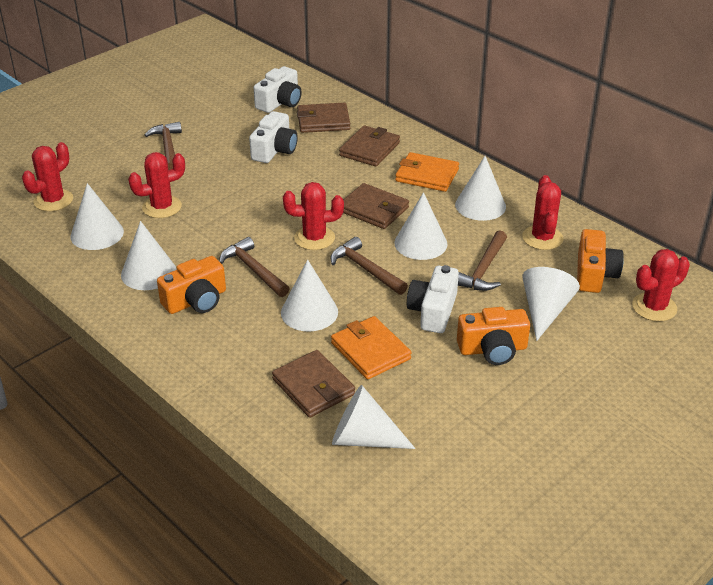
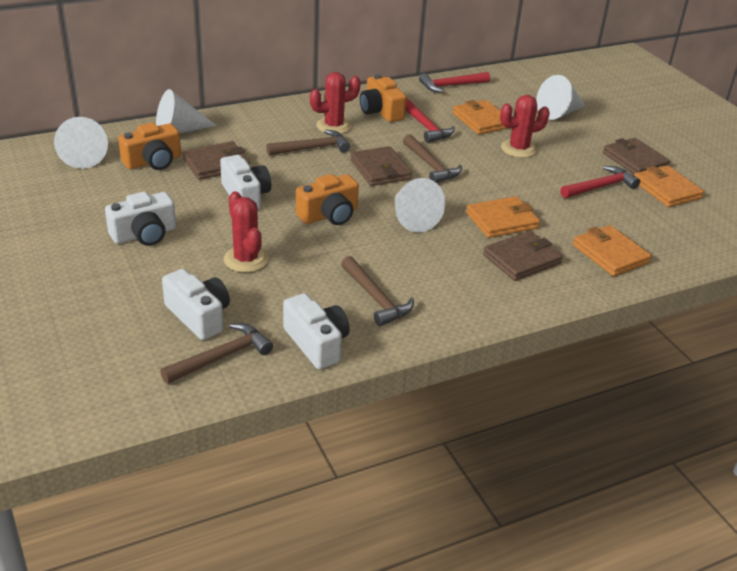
orange wallet: 2 -> 4
red cactus: 5 -> 3
red hammer: 0 -> 3
white camera: 3 -> 4
white cone: 7 -> 4

